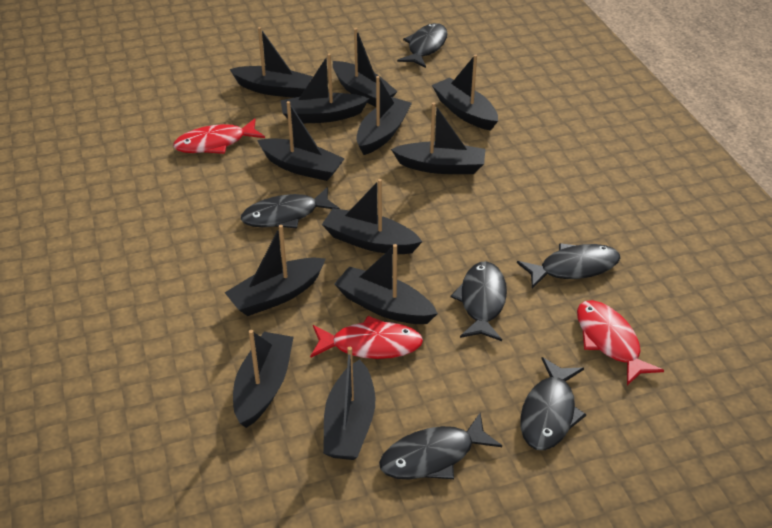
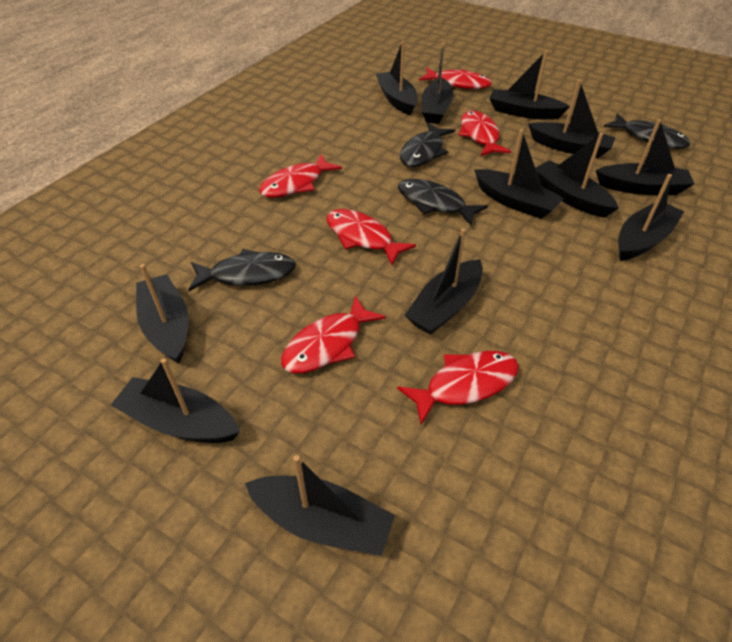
black fish: 6 -> 4
red fish: 3 -> 6

